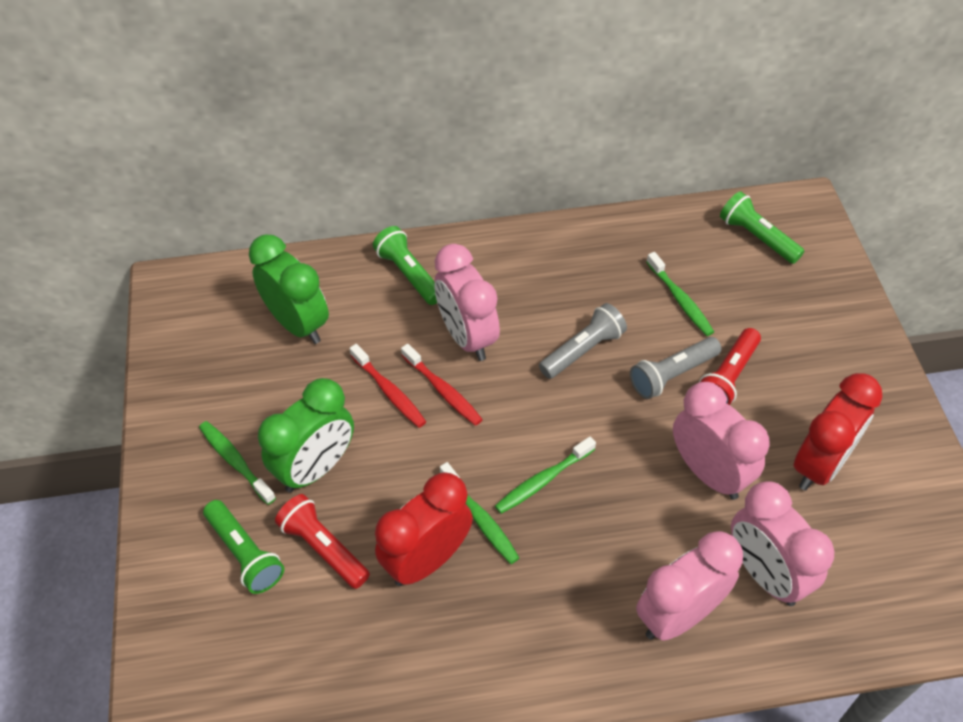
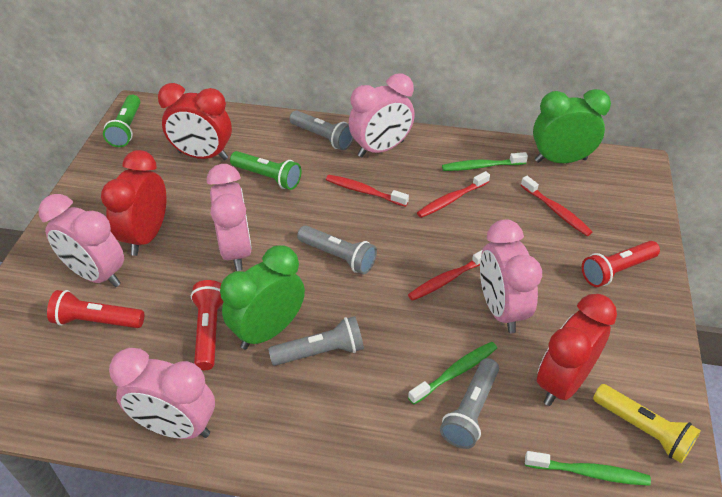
green flashlight: 3 -> 2
green toothbrush: 4 -> 3
grey flashlight: 2 -> 4
pink clock: 4 -> 5
red clock: 2 -> 3
red flashlight: 2 -> 3
red toothbrush: 2 -> 4
yellow flashlight: 0 -> 1

